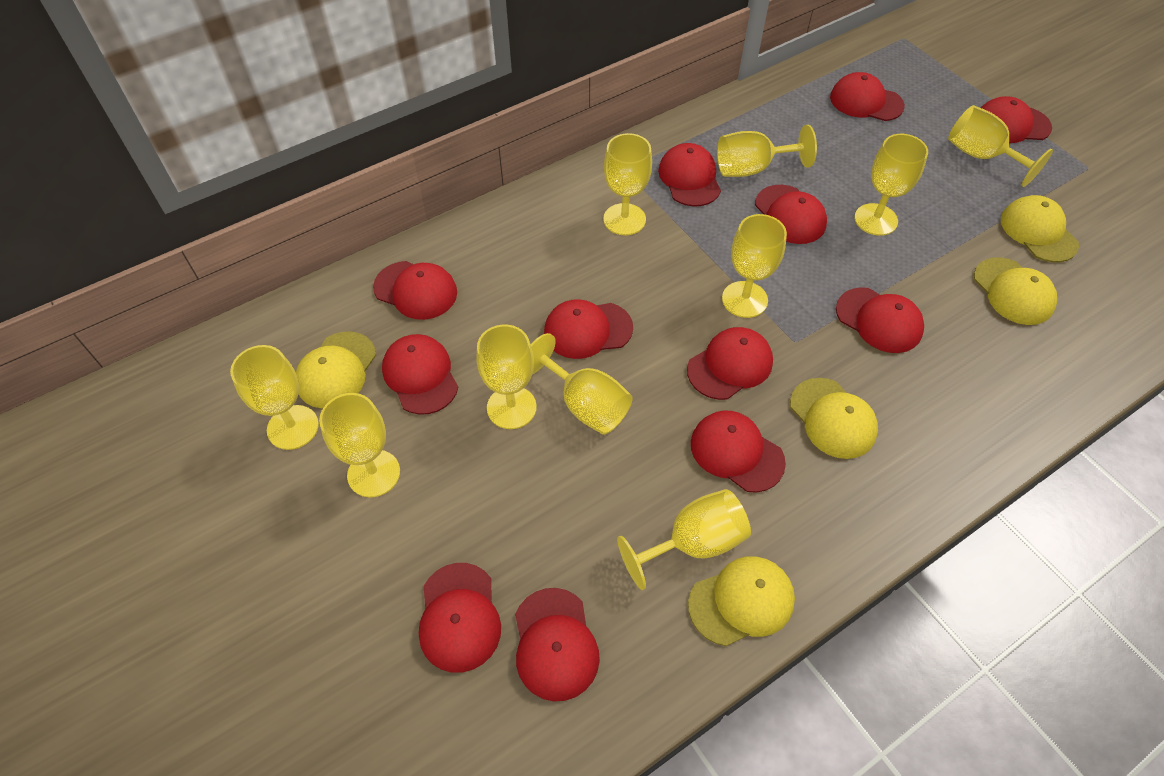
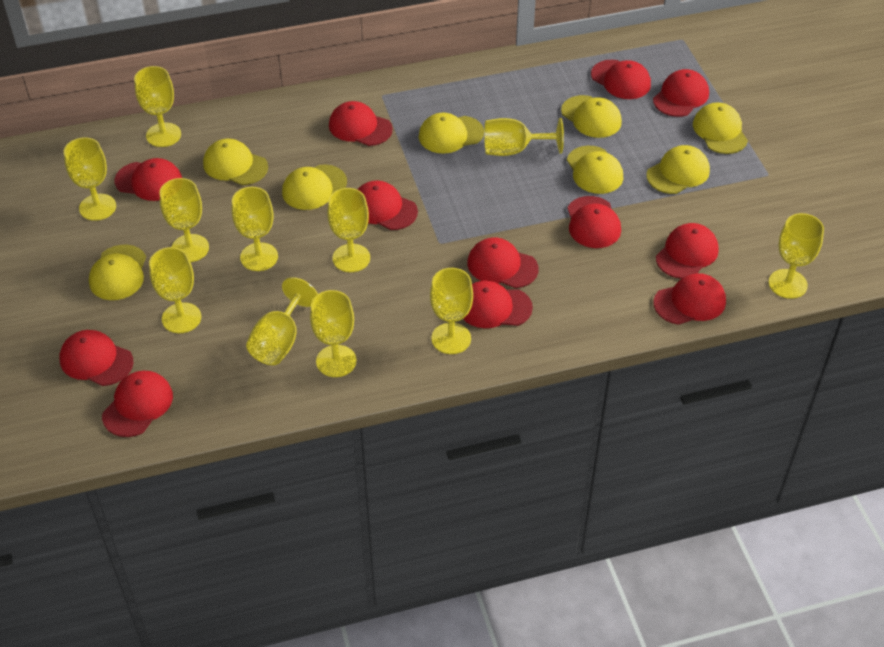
yellow cap: 5 -> 8
yellow goblet: 10 -> 11

